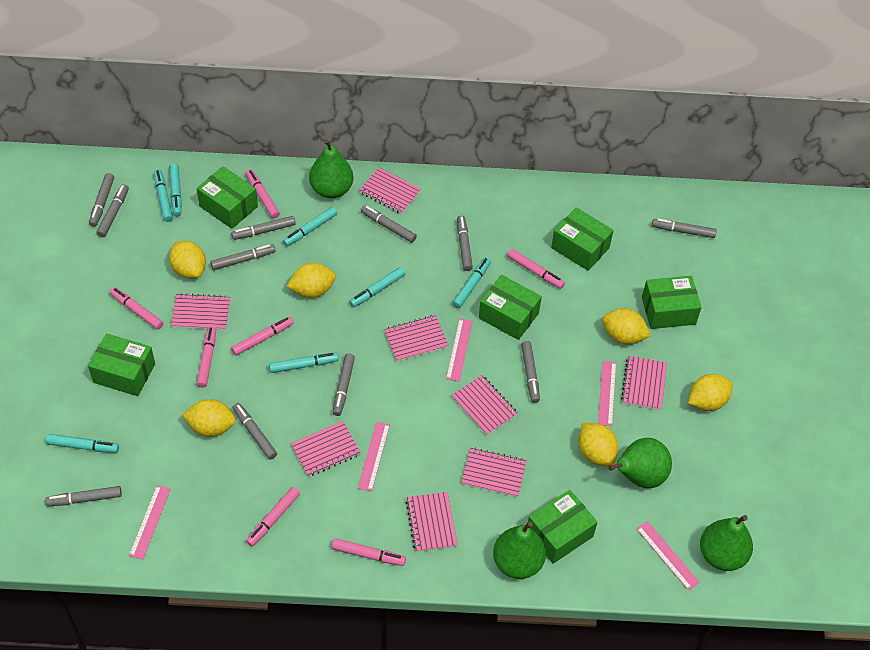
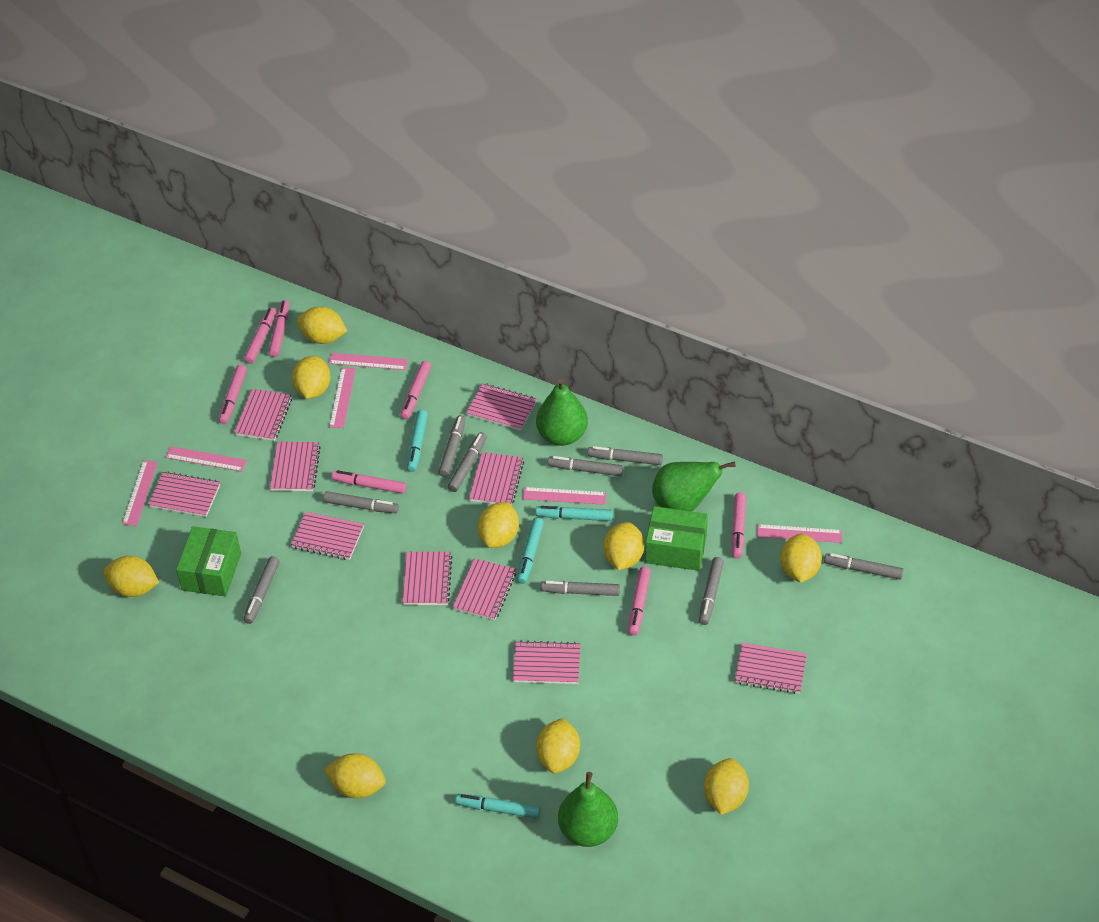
green box: 6 -> 2
green pear: 4 -> 3
grey marker: 11 -> 9
pink notebook: 8 -> 10
pink ruler: 5 -> 6
turquoise marker: 7 -> 4
yellow lemon: 6 -> 9

